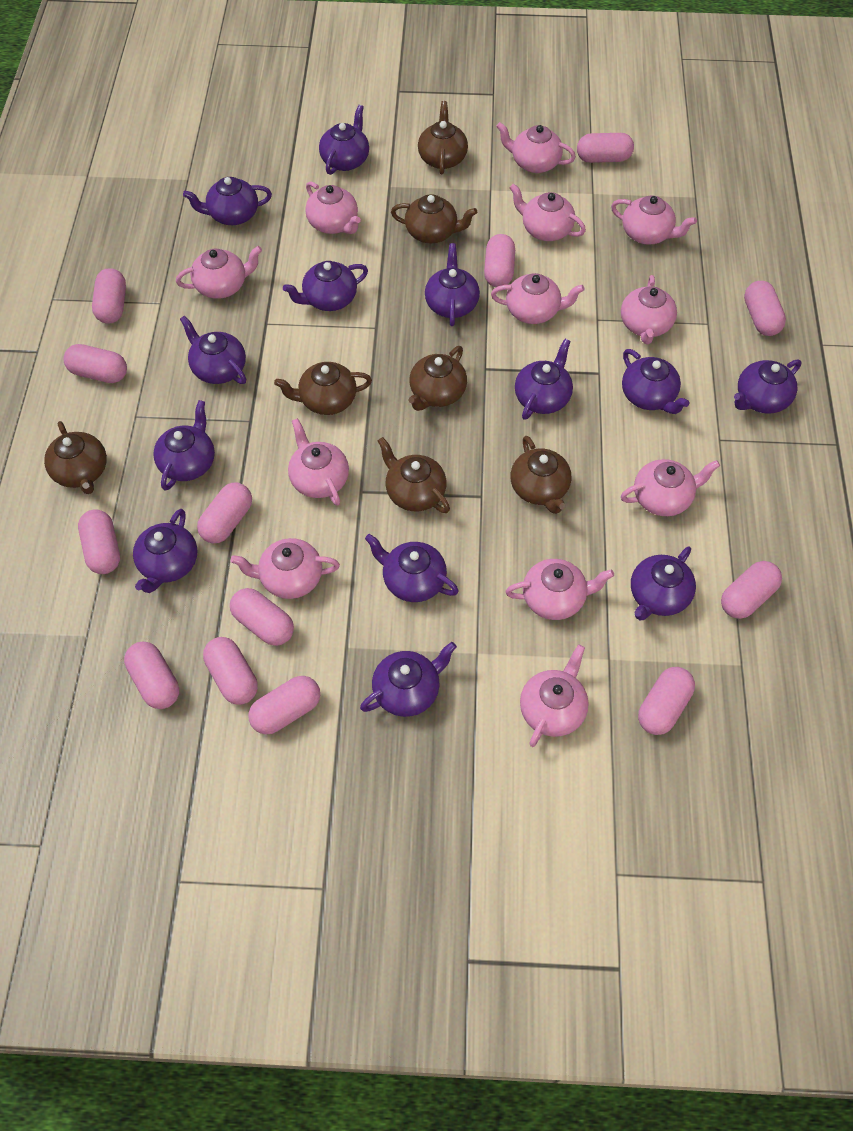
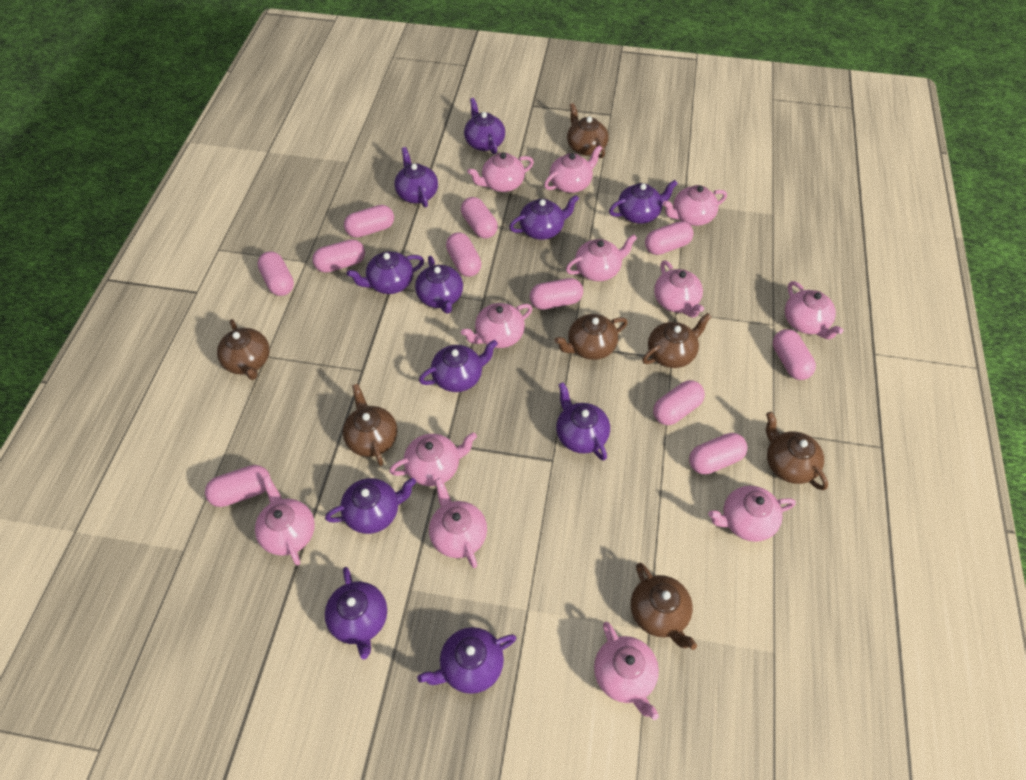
pink capsule: 13 -> 11
purple teapot: 13 -> 11

